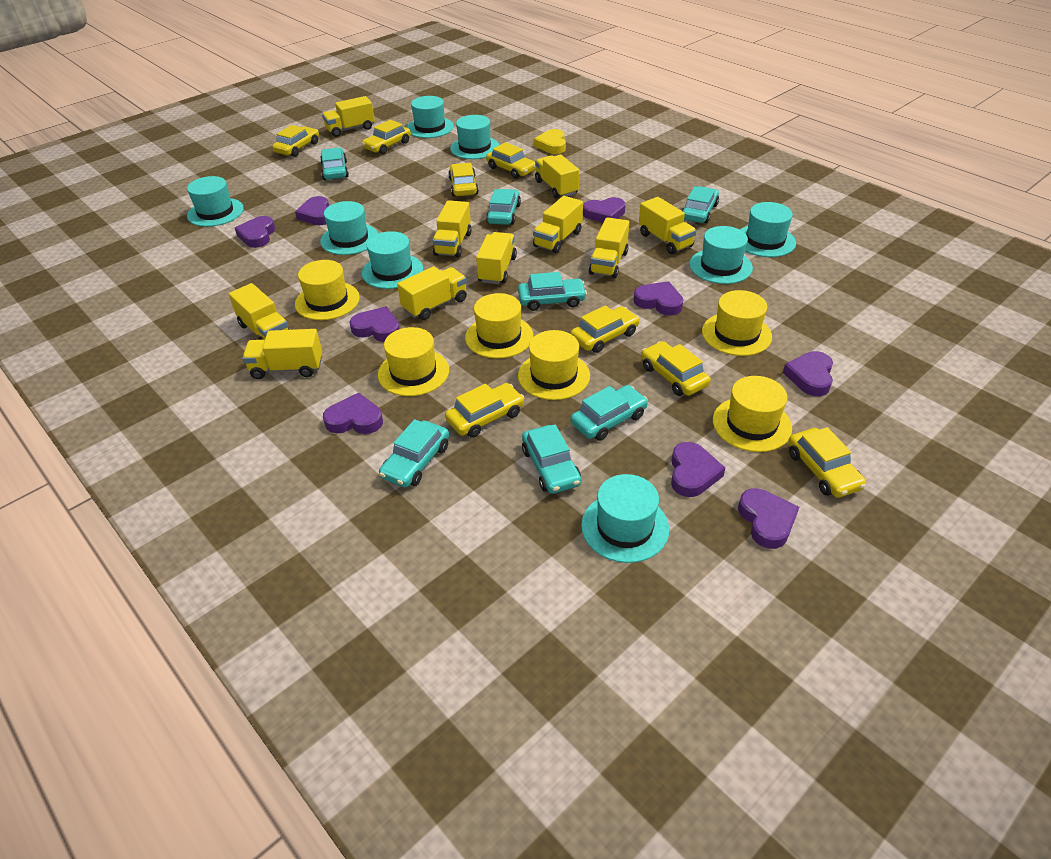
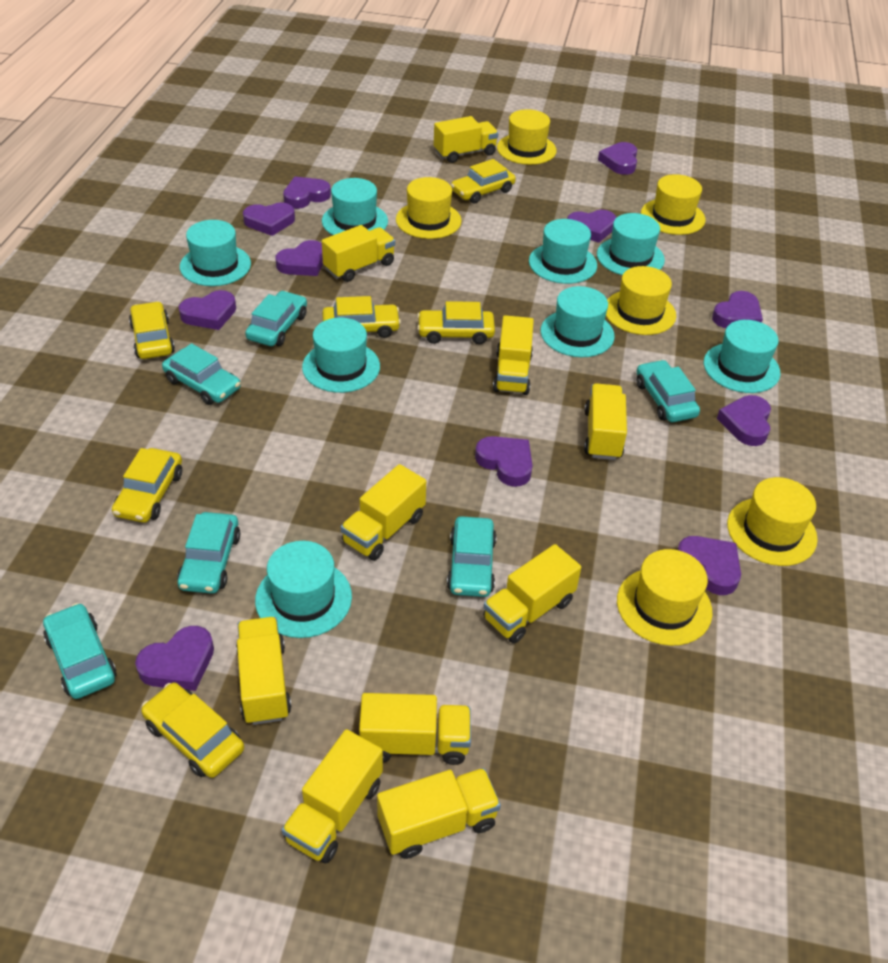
purple heart: 9 -> 11
turquoise car: 7 -> 6
yellow car: 8 -> 6
yellow heart: 1 -> 0

